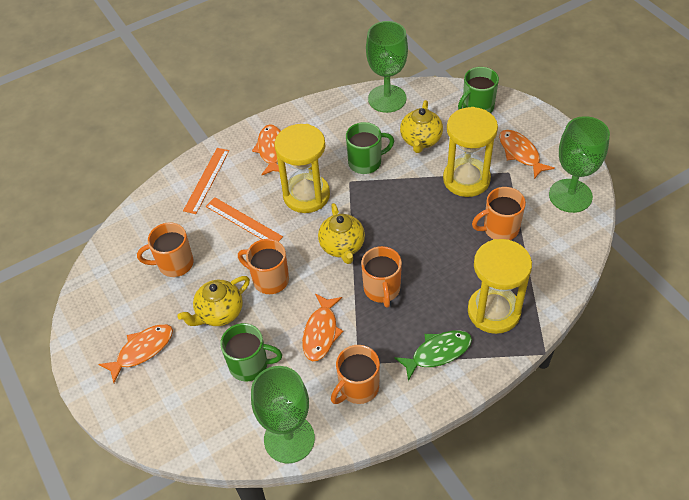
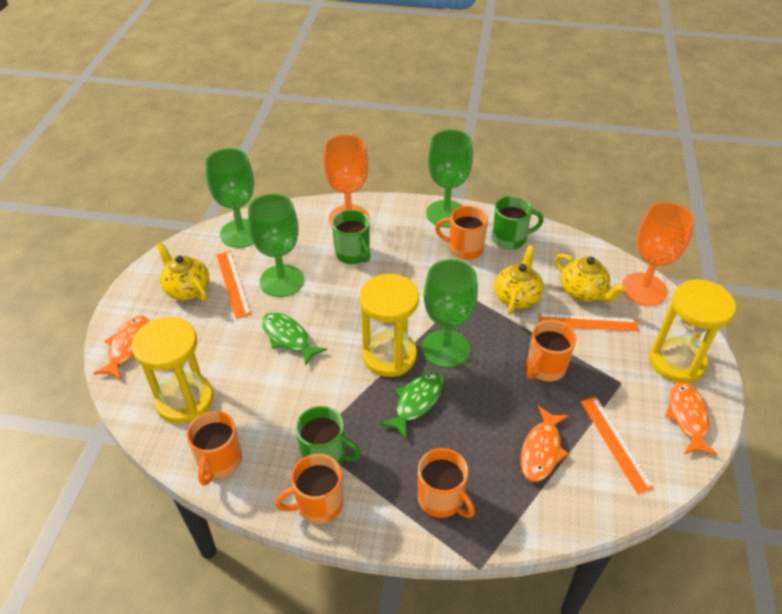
green fish: 1 -> 2
green goblet: 3 -> 4
orange fish: 4 -> 3
orange goblet: 0 -> 2
orange ruler: 2 -> 3

